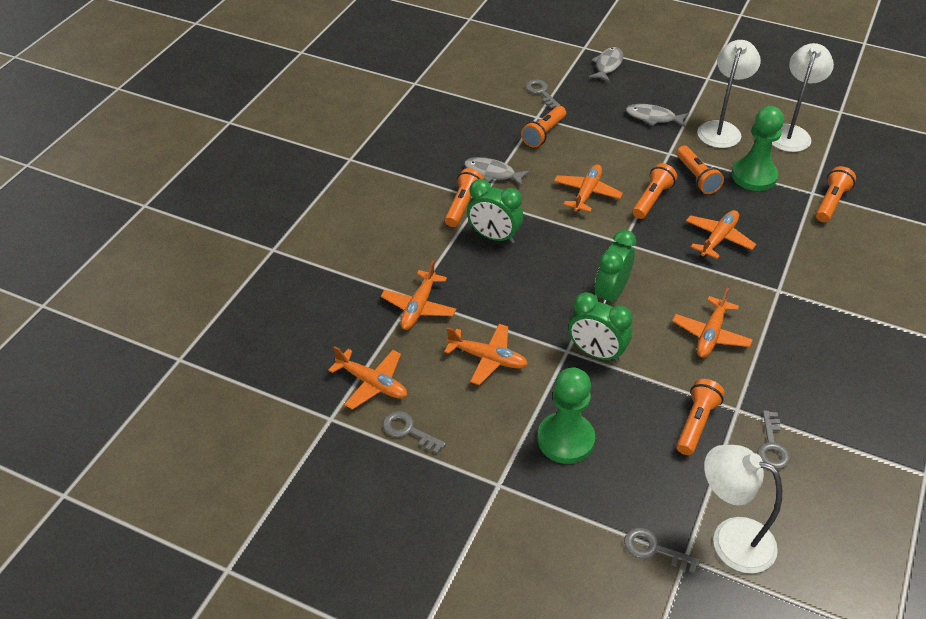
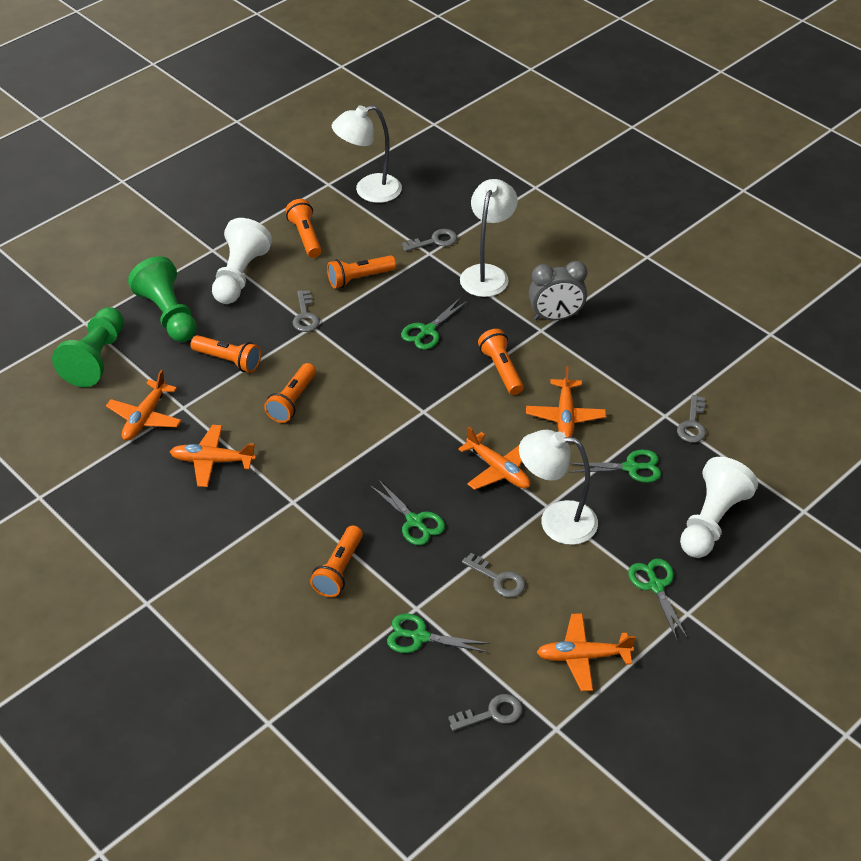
green clock: 3 -> 0
green scissors: 0 -> 5
grey clock: 0 -> 1
grey fish: 3 -> 0
grey key: 4 -> 5
orange plane: 6 -> 5
white pawn: 0 -> 2

